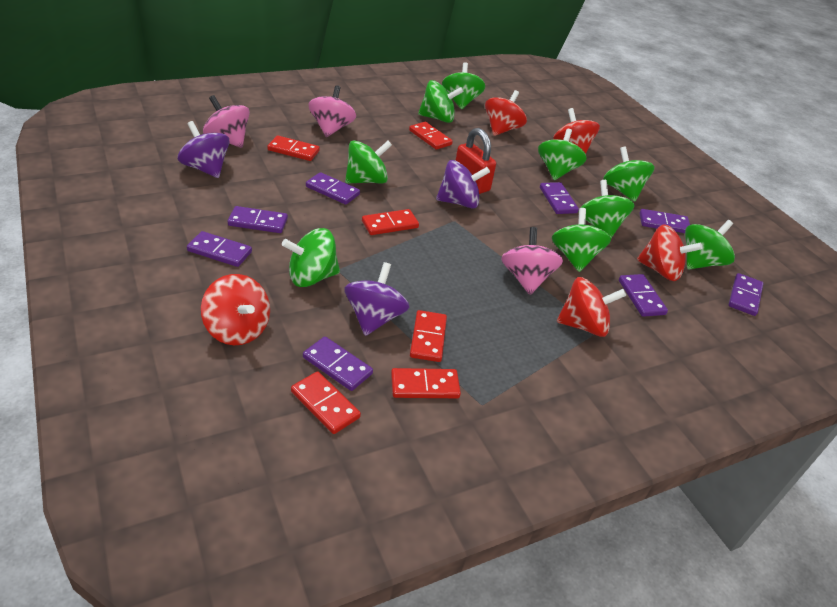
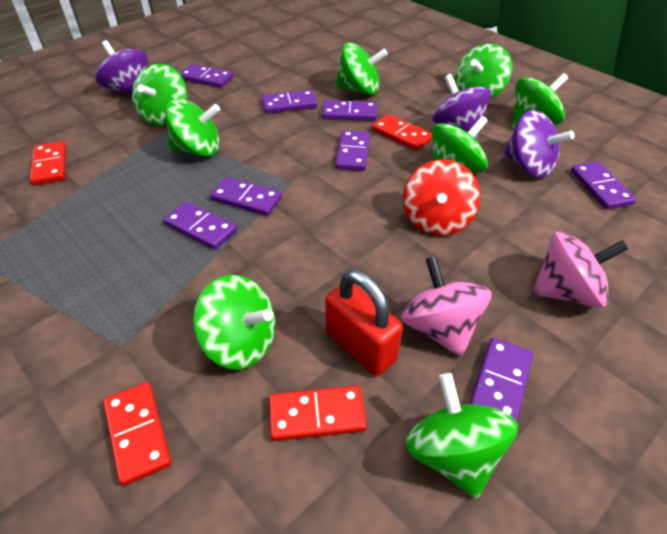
green spinning top: 9 -> 8
pink spinning top: 3 -> 2
red domino: 6 -> 4
red spinning top: 5 -> 1

